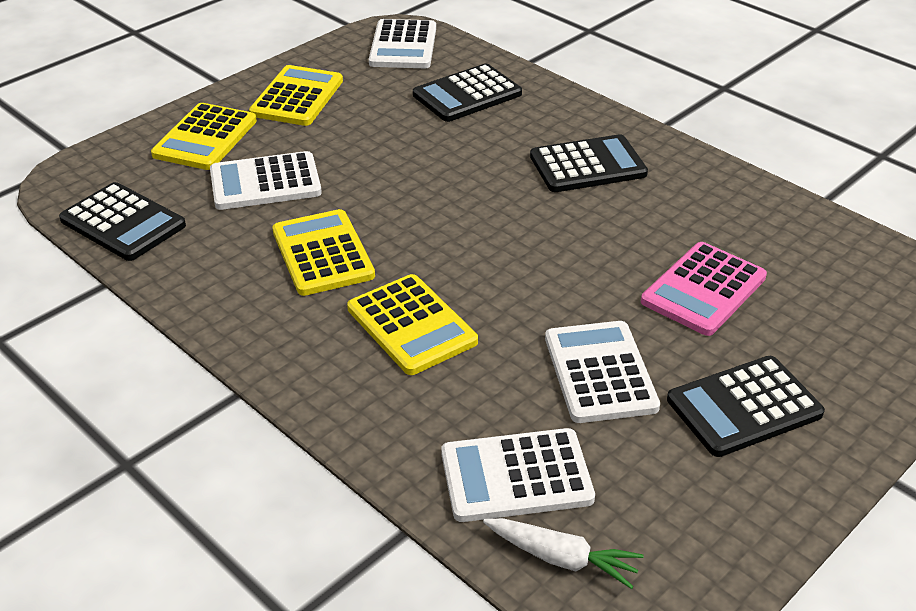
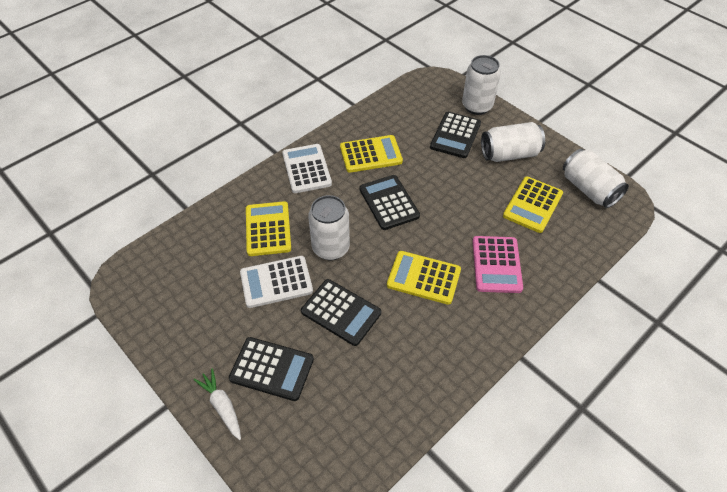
white calculator: 4 -> 2
white can: 0 -> 4

